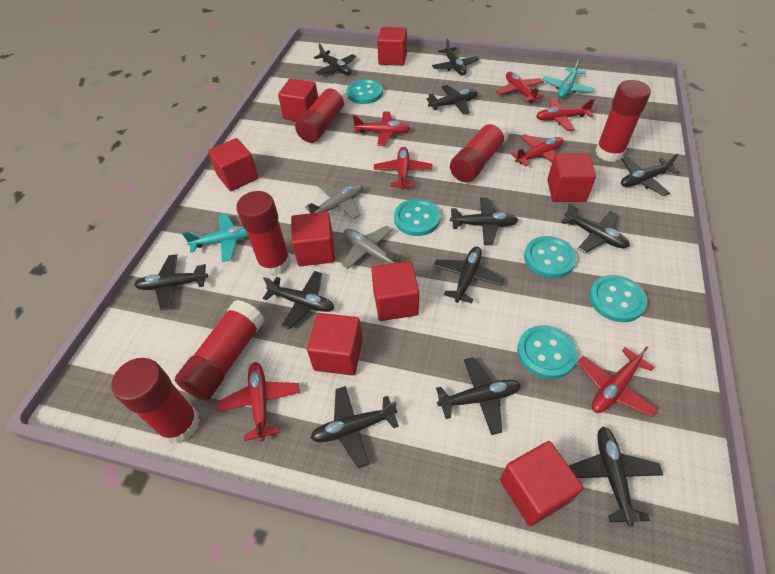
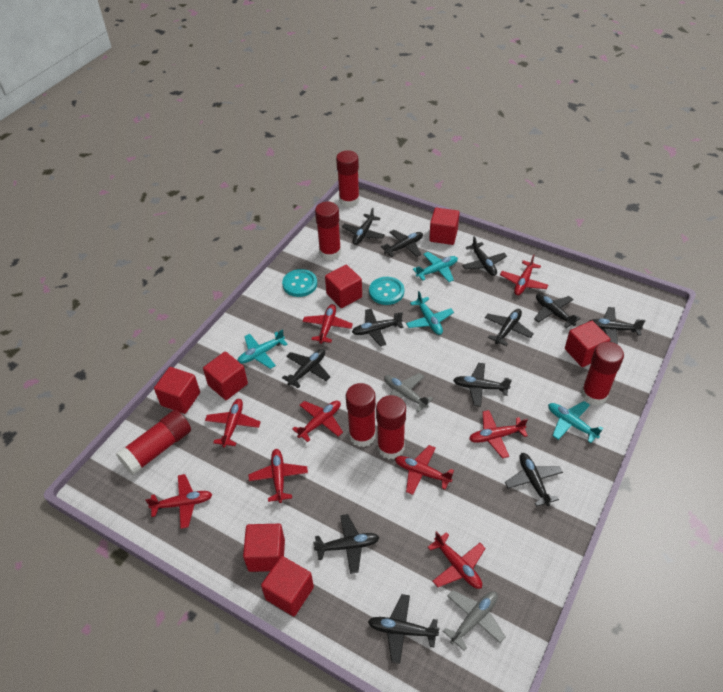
red cube: 8 -> 7
red plane: 7 -> 9
turquoise button: 5 -> 2
turquoise plane: 2 -> 4

